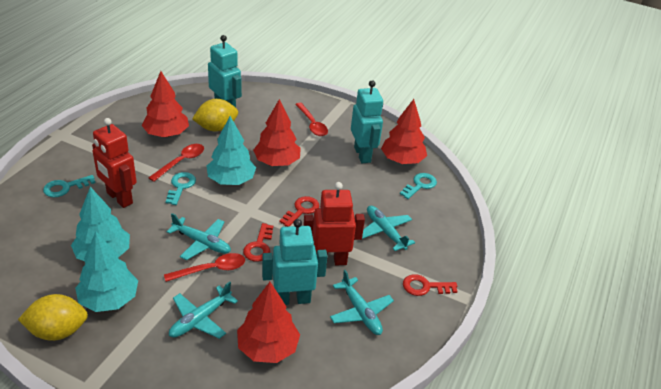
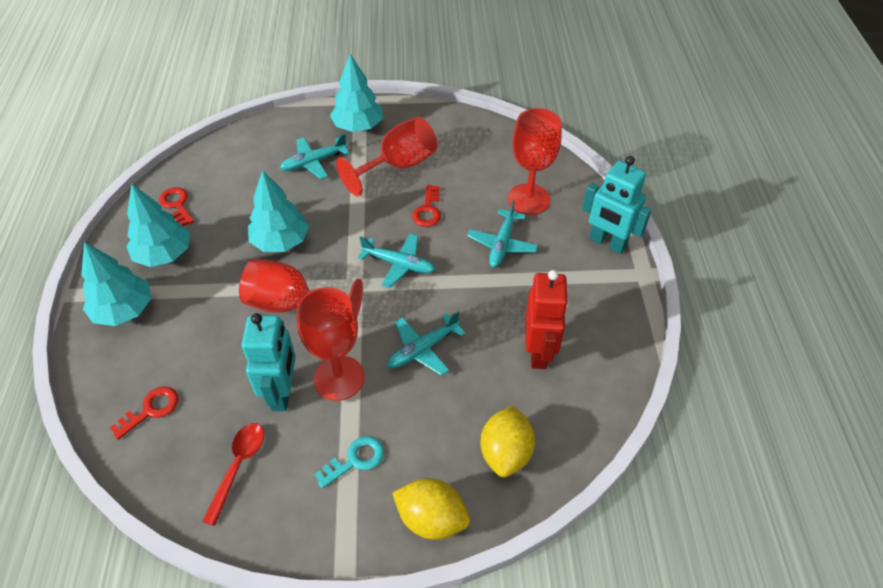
red goblet: 0 -> 4
red robot: 2 -> 1
red spoon: 3 -> 1
red tree: 4 -> 0
turquoise key: 3 -> 1
turquoise robot: 3 -> 2
turquoise tree: 3 -> 4

